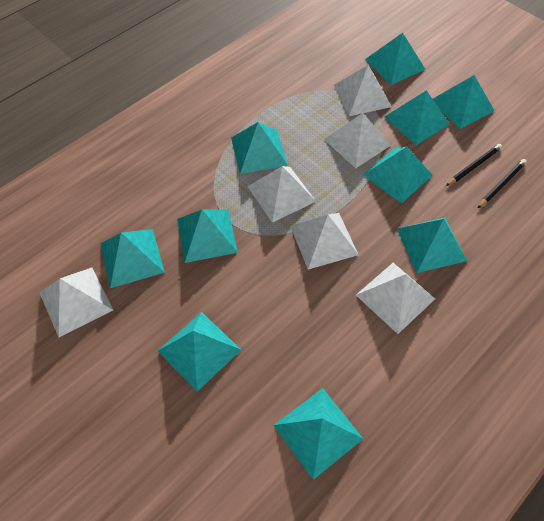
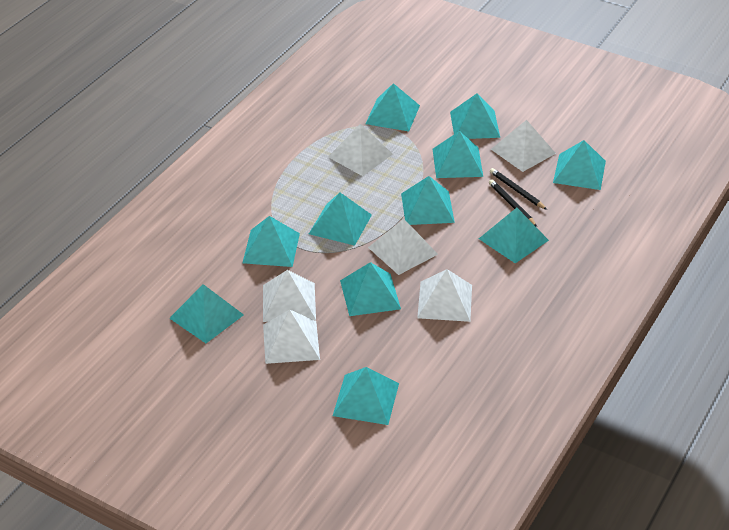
turquoise pyramid: 10 -> 11

